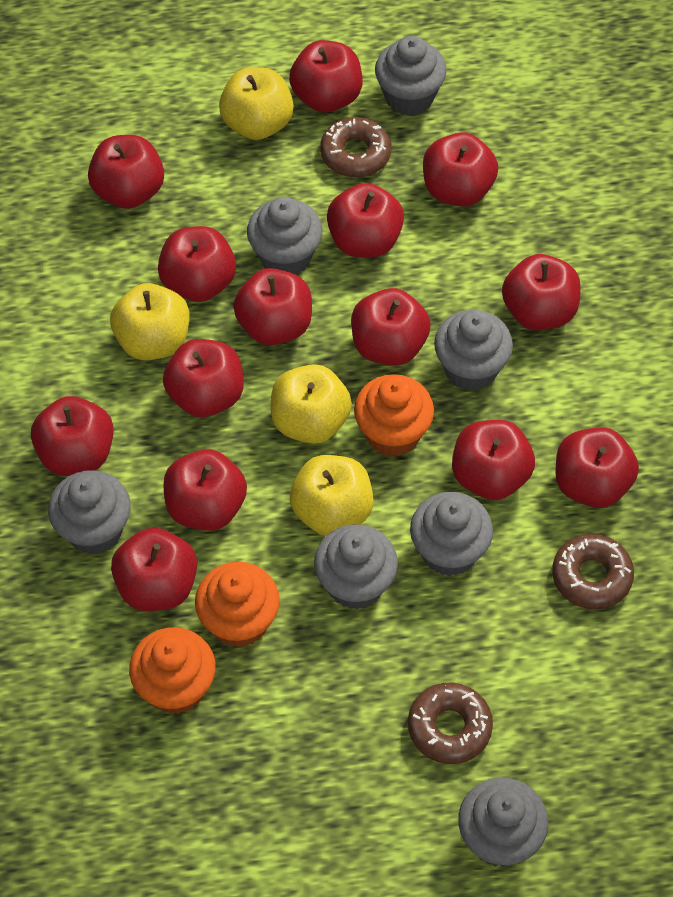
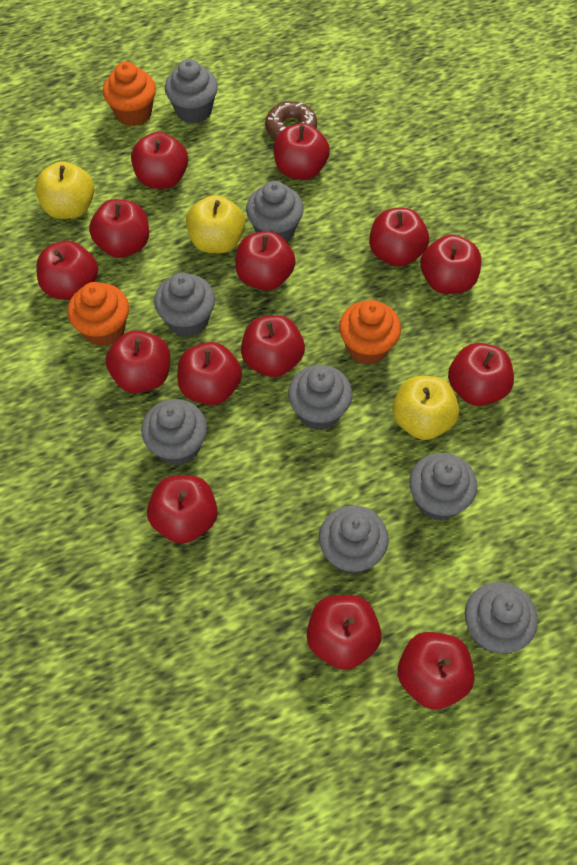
brown donut: 3 -> 1
grey cupcake: 7 -> 8
yellow apple: 4 -> 3

